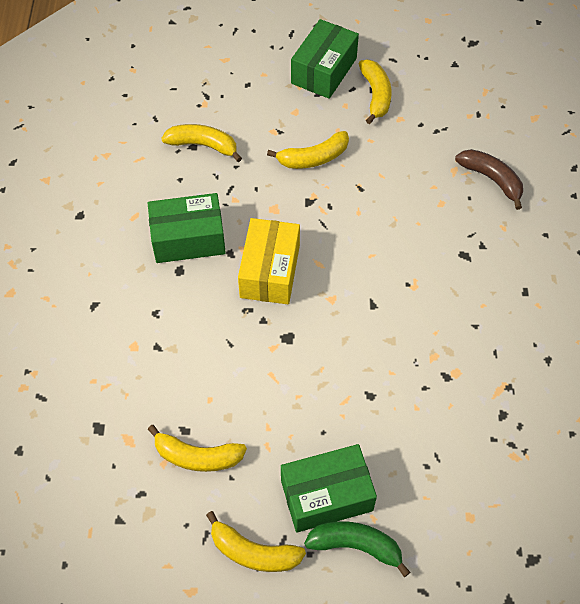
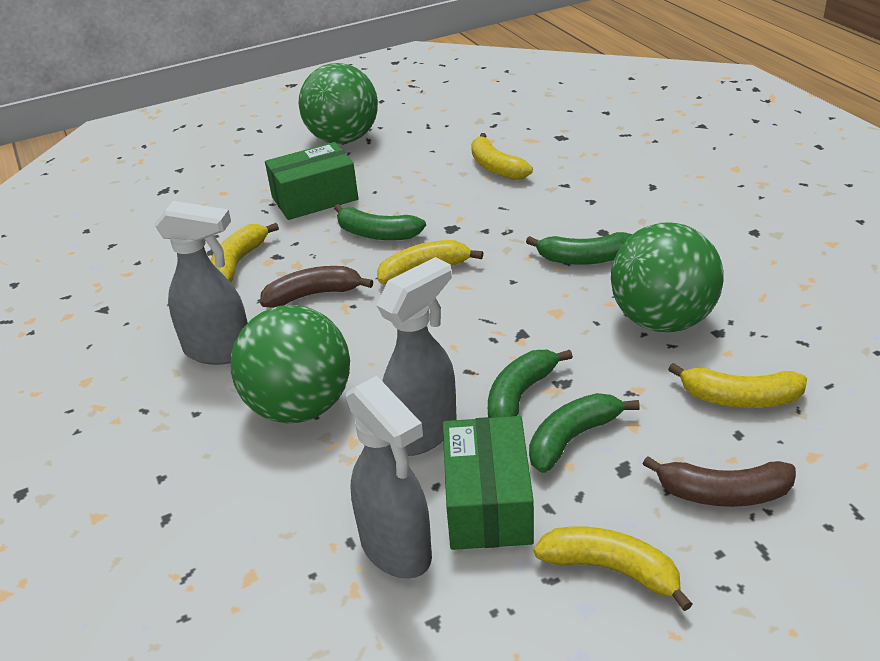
brown banana: 1 -> 2
green ball: 0 -> 3
green banana: 1 -> 4
green box: 3 -> 2
grey spray bottle: 0 -> 3
yellow box: 1 -> 0

